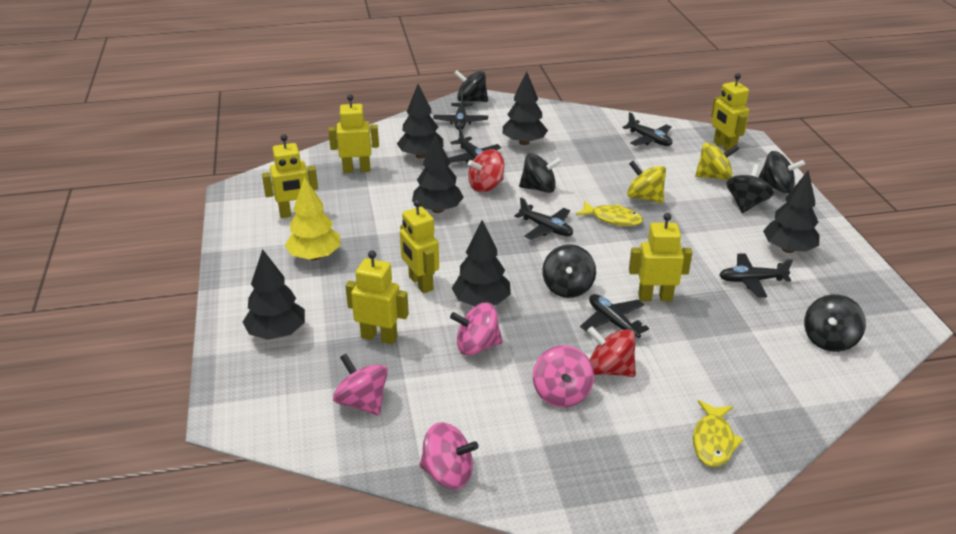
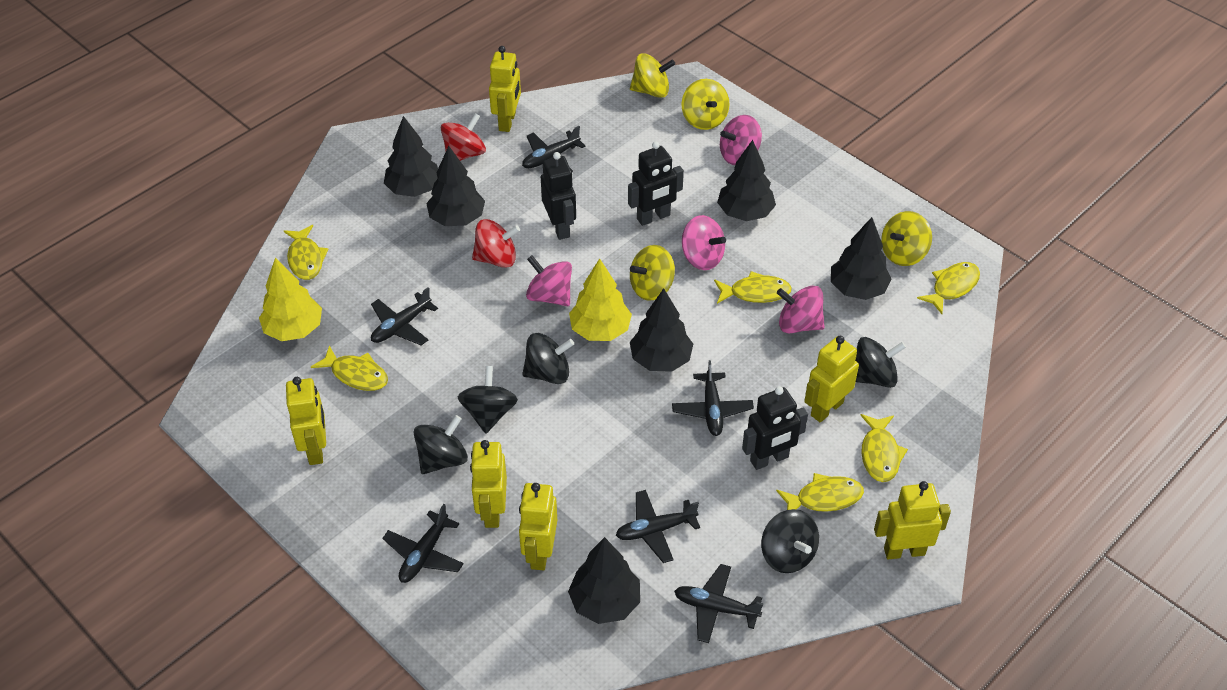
black robot: 0 -> 3
black spinning top: 6 -> 5
yellow fish: 2 -> 6
yellow spinning top: 2 -> 4
yellow tree: 1 -> 2

